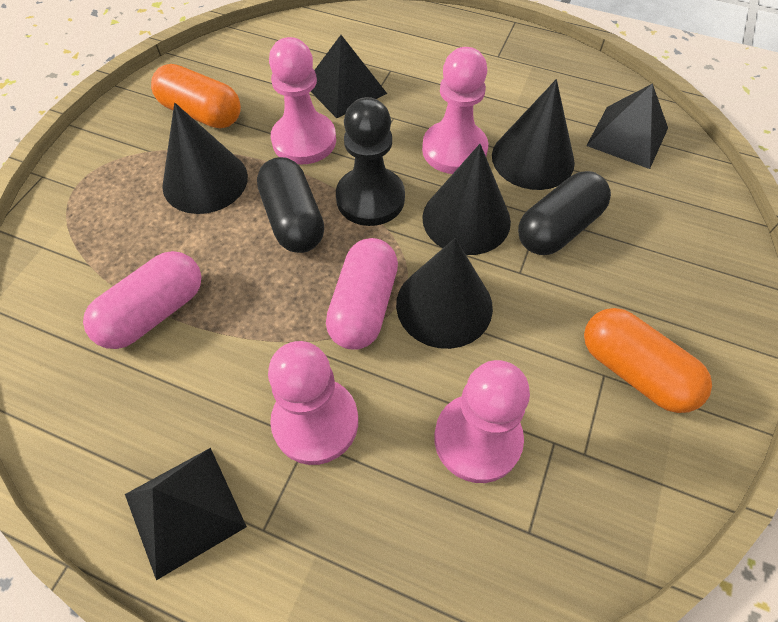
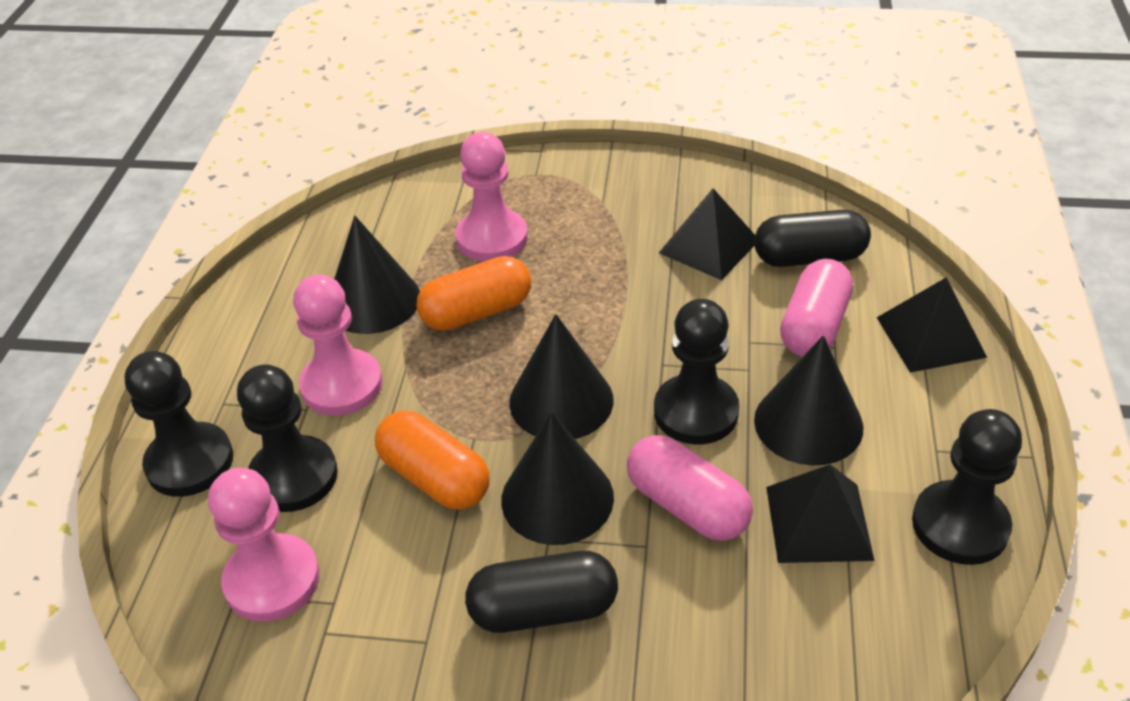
black pawn: 1 -> 4
pink pawn: 4 -> 3

